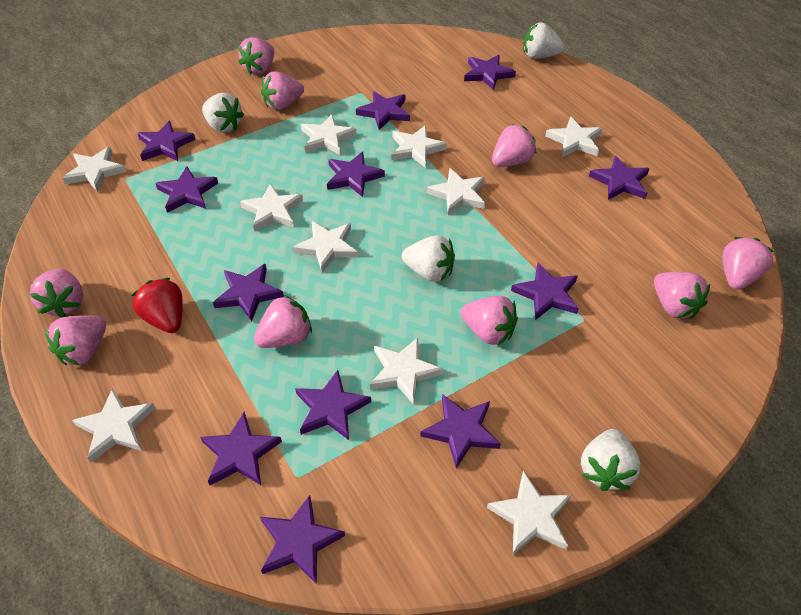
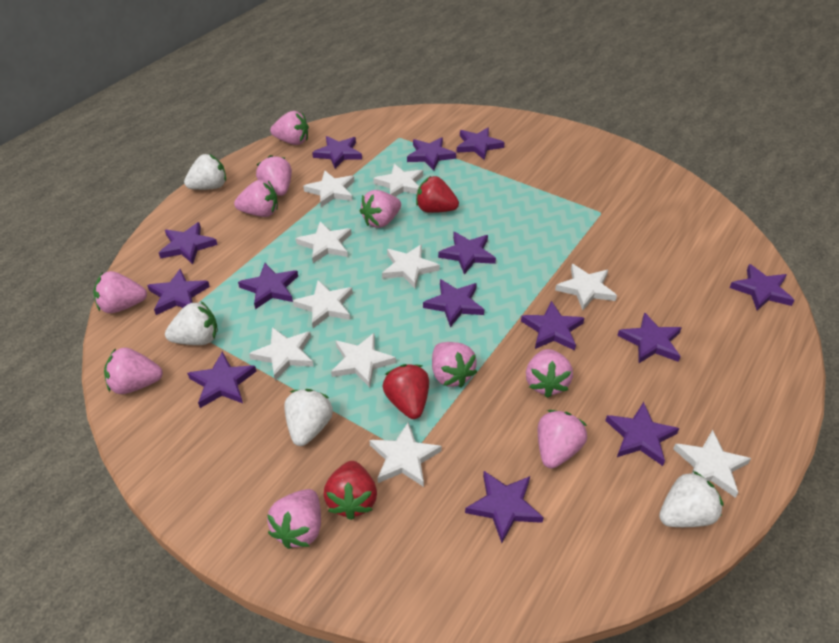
pink strawberry: 9 -> 10
purple star: 12 -> 14
red strawberry: 1 -> 3

